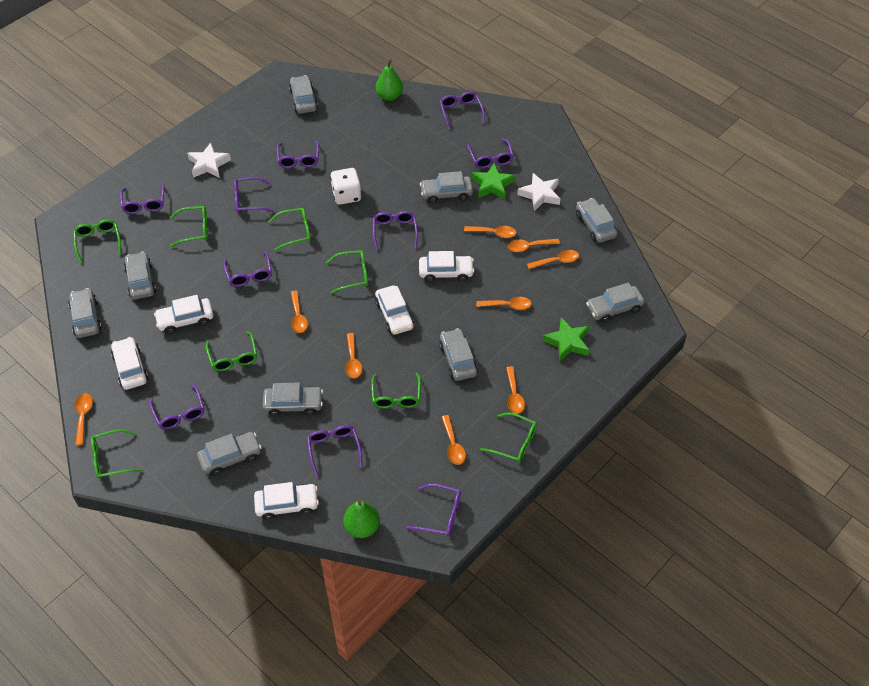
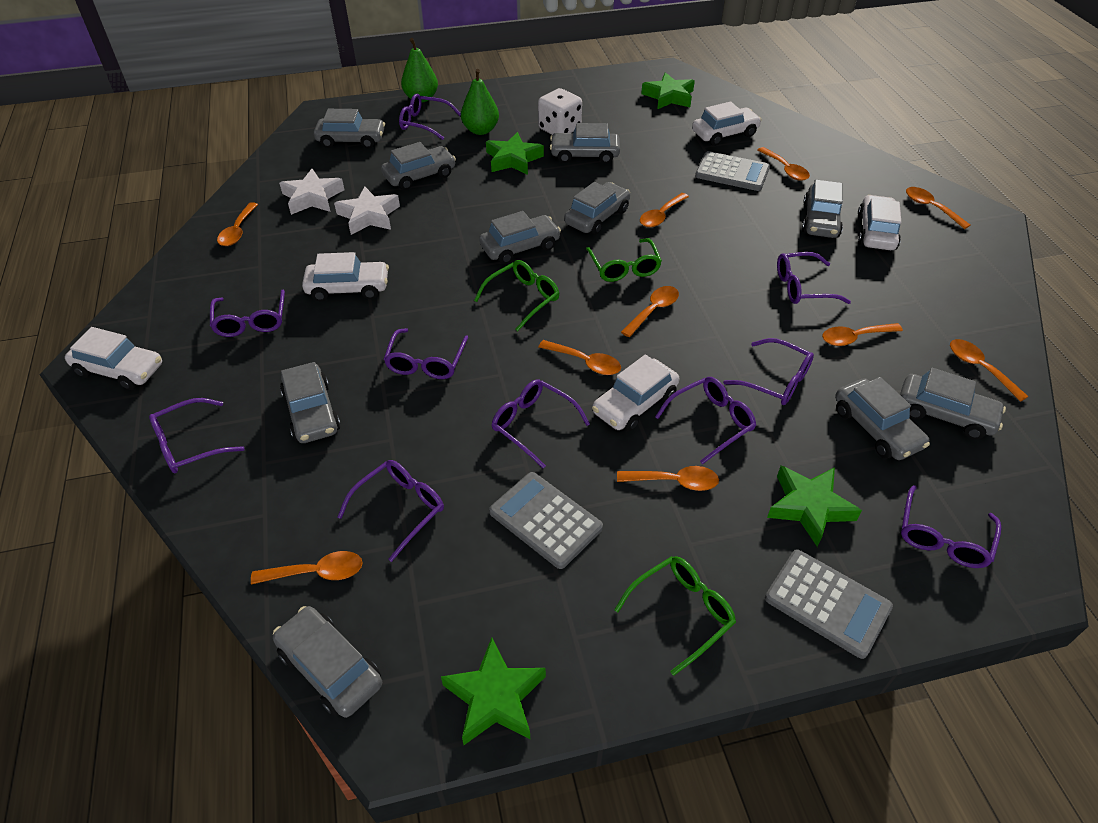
green glasses: 8 -> 3
green star: 2 -> 4
grey calculator: 0 -> 3
grey car: 9 -> 10
orange spoon: 9 -> 10

